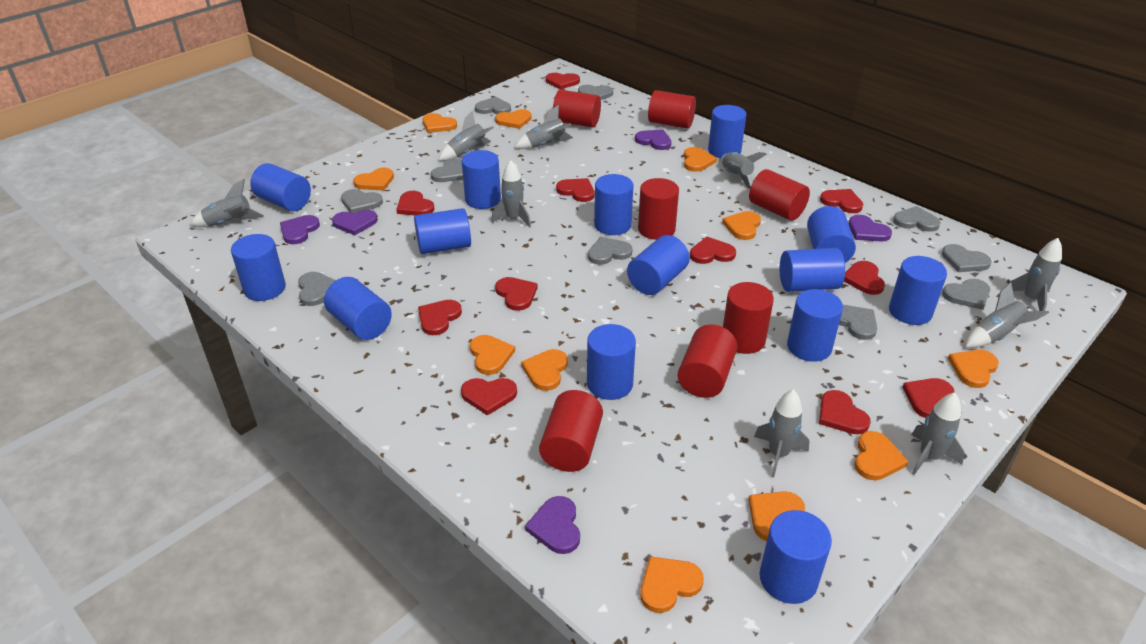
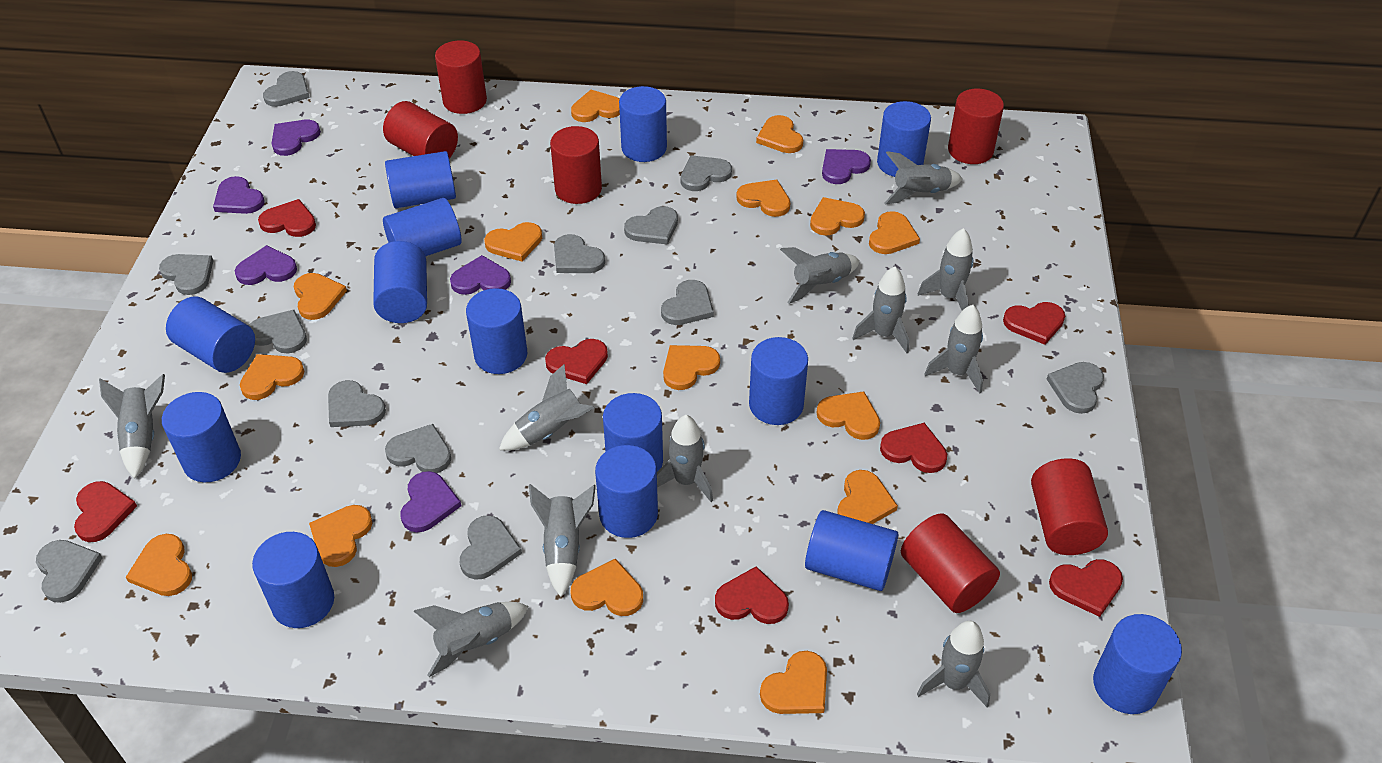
grey heart: 10 -> 12
grey rocket: 9 -> 11
orange heart: 11 -> 15
purple heart: 5 -> 6
red cylinder: 7 -> 6
red heart: 11 -> 7

